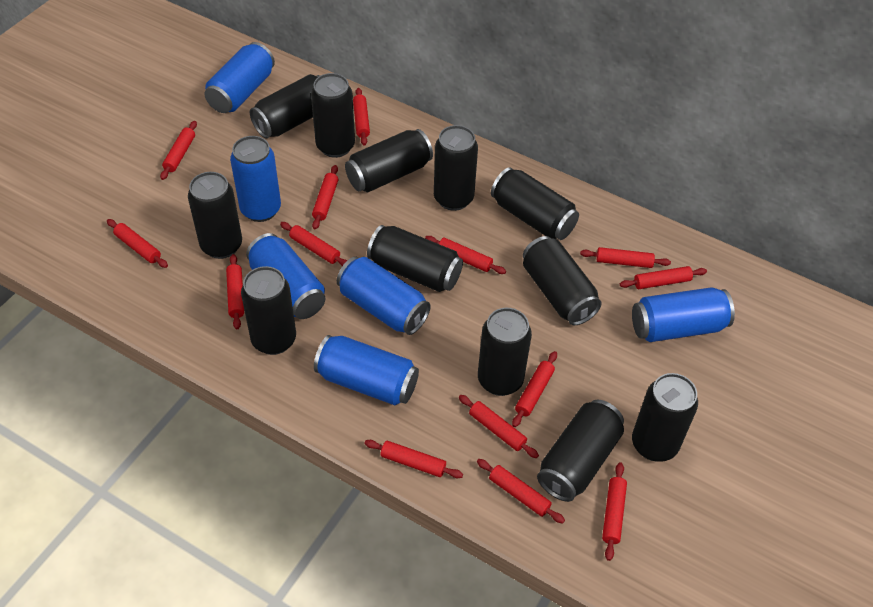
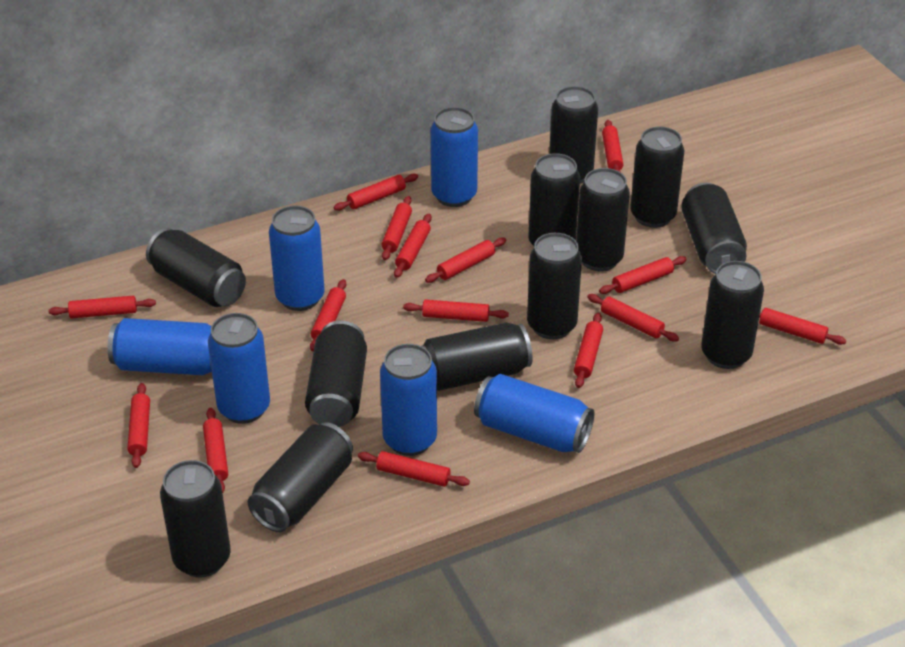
red rolling pin: 14 -> 15

